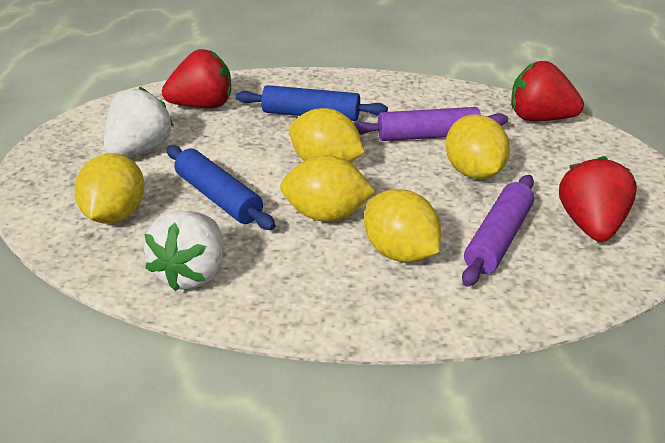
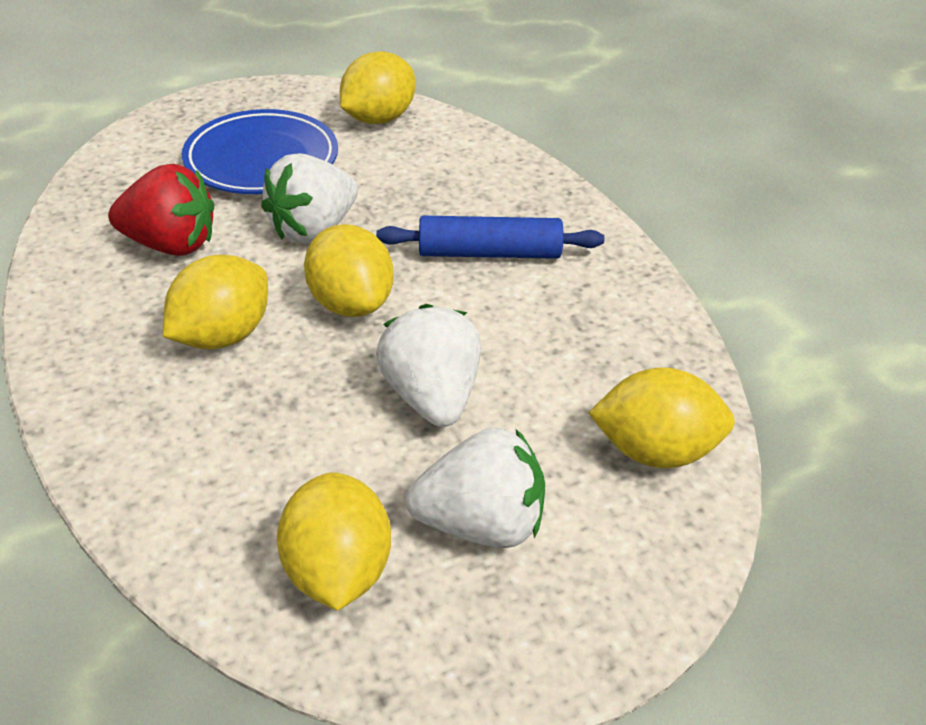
blue plate: 0 -> 1
blue rolling pin: 2 -> 1
purple rolling pin: 2 -> 0
red strawberry: 3 -> 1
white strawberry: 2 -> 3

